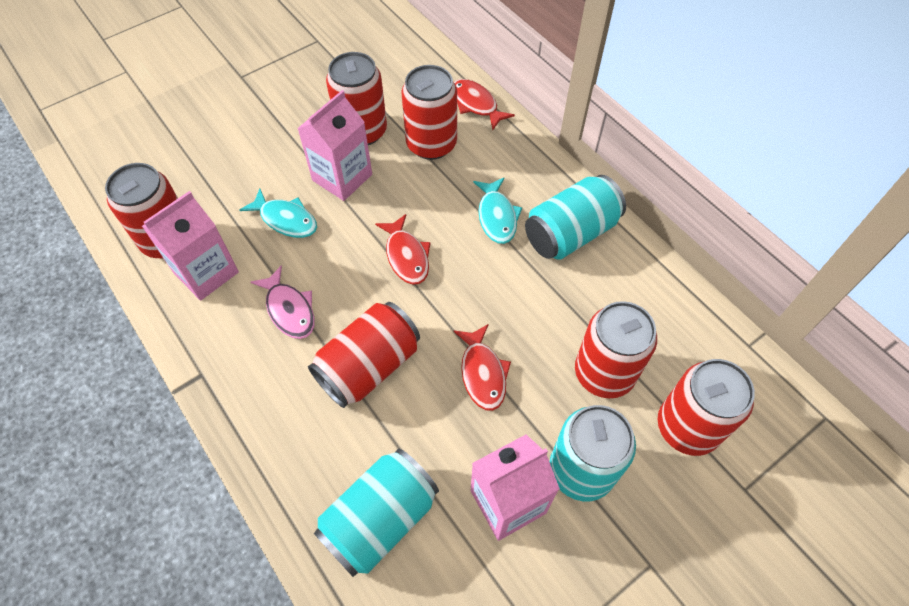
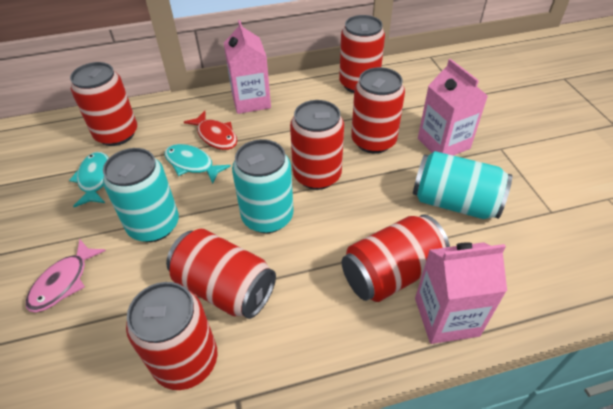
red can: 6 -> 7
red fish: 3 -> 1

